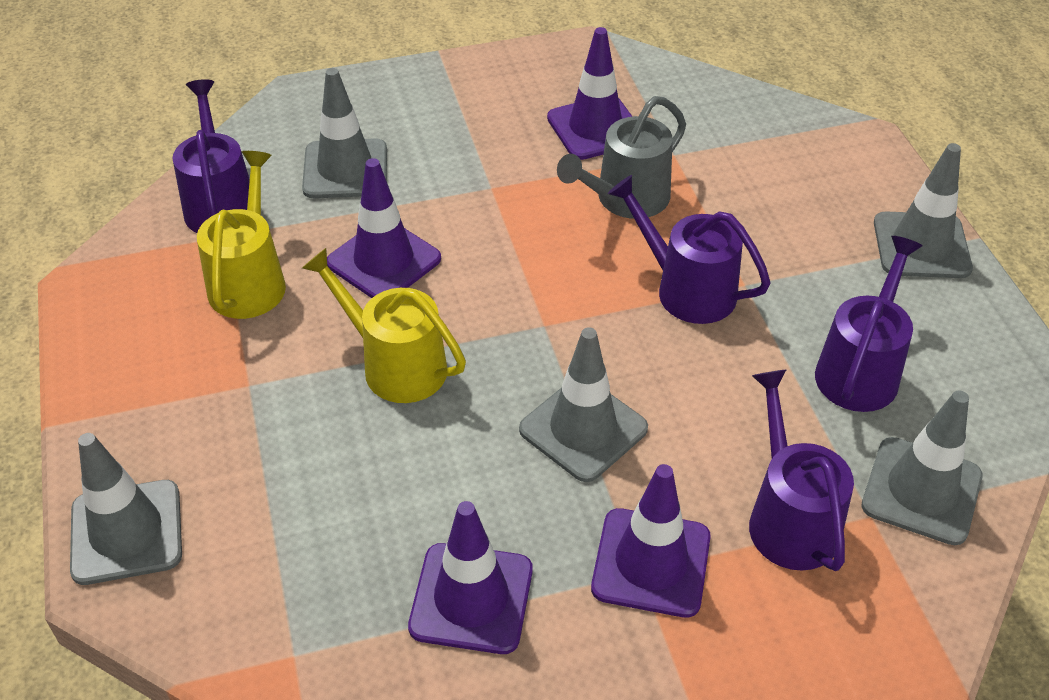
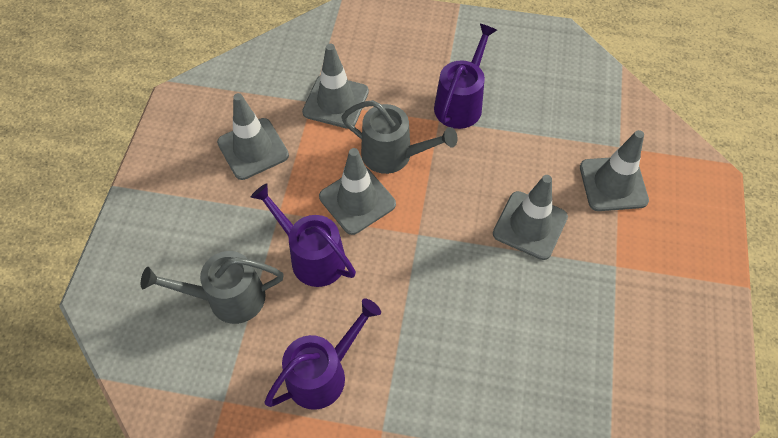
grey watering can: 1 -> 2
purple traffic cone: 4 -> 0
purple watering can: 4 -> 3
yellow watering can: 2 -> 0

